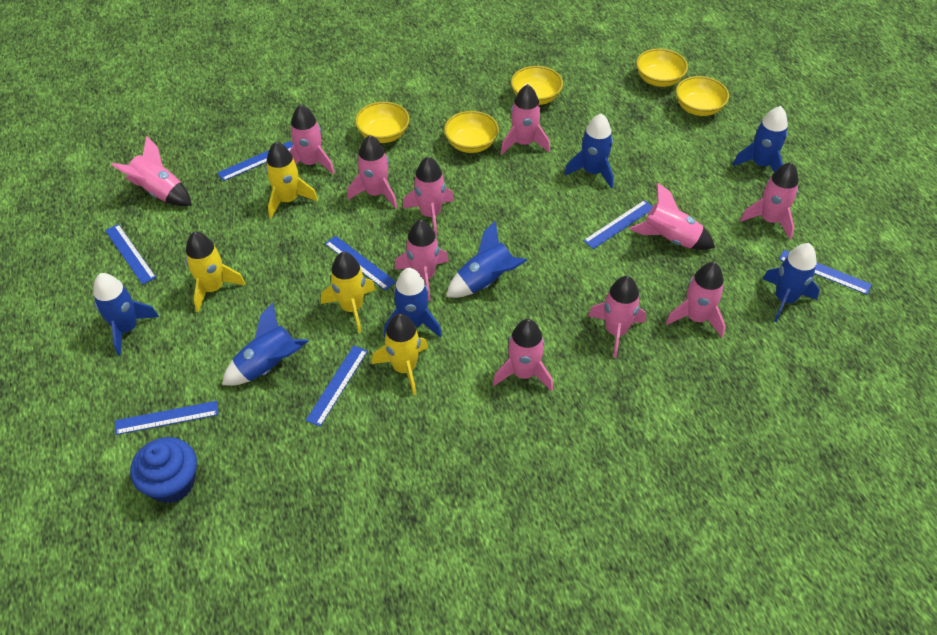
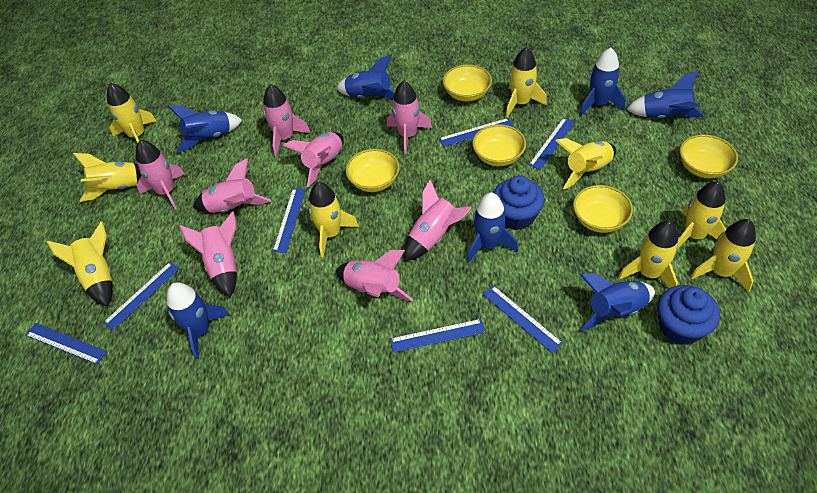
blue cupcake: 1 -> 2
pink rocket: 11 -> 8
yellow rocket: 4 -> 9

